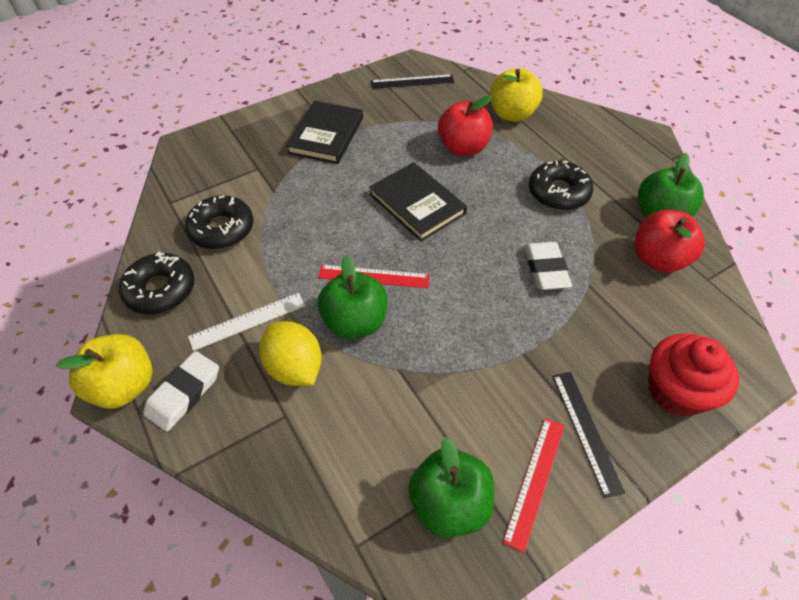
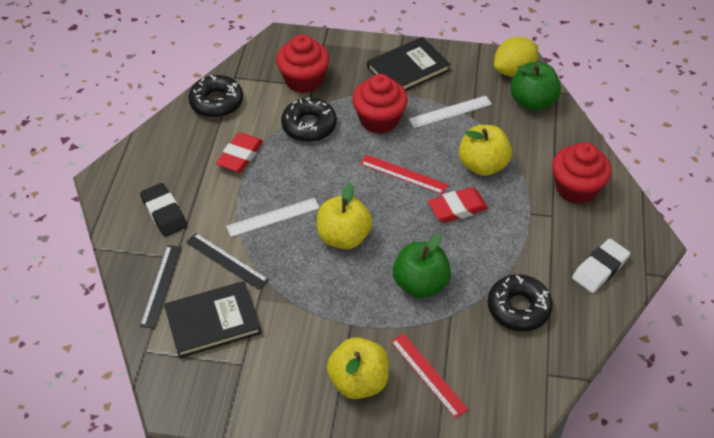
black eraser: 0 -> 1
green apple: 3 -> 2
red apple: 2 -> 0
red cupcake: 1 -> 3
red eraser: 0 -> 2
white eraser: 2 -> 1
white ruler: 1 -> 2
yellow apple: 2 -> 3

